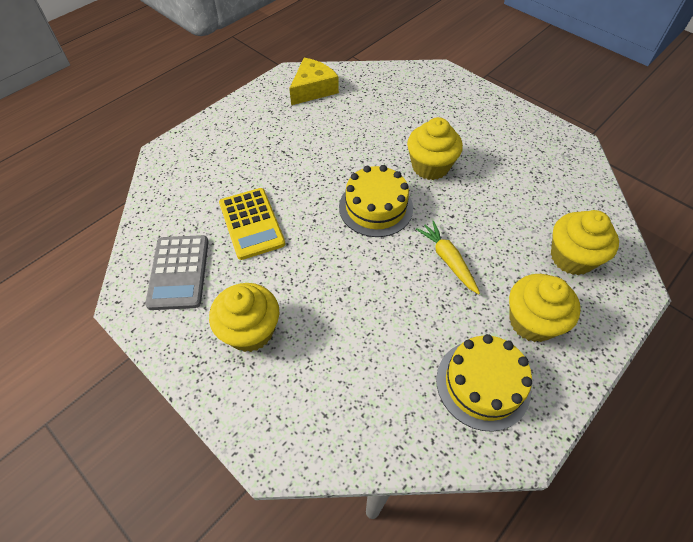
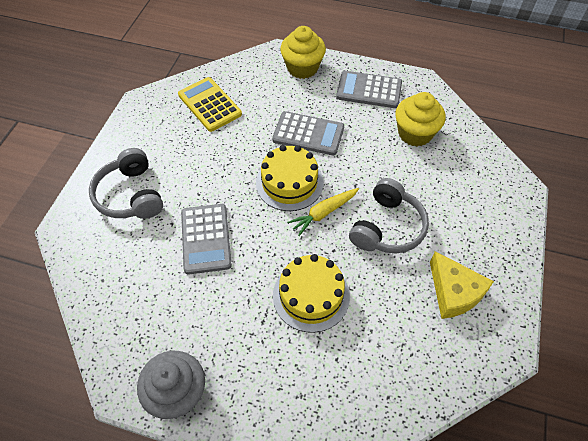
grey calculator: 1 -> 3
grey cupcake: 0 -> 1
grey headphones: 0 -> 2
yellow cupcake: 4 -> 2

